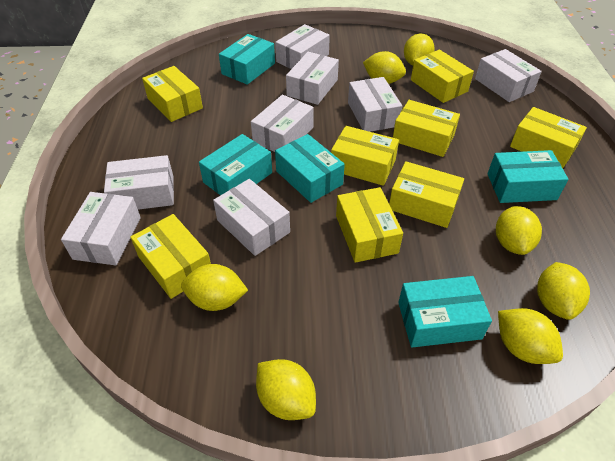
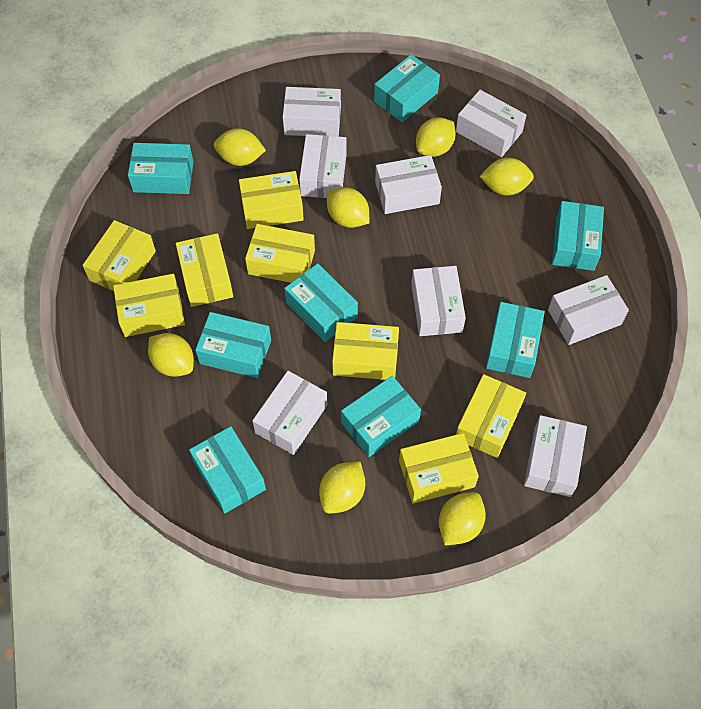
turquoise box: 5 -> 8

